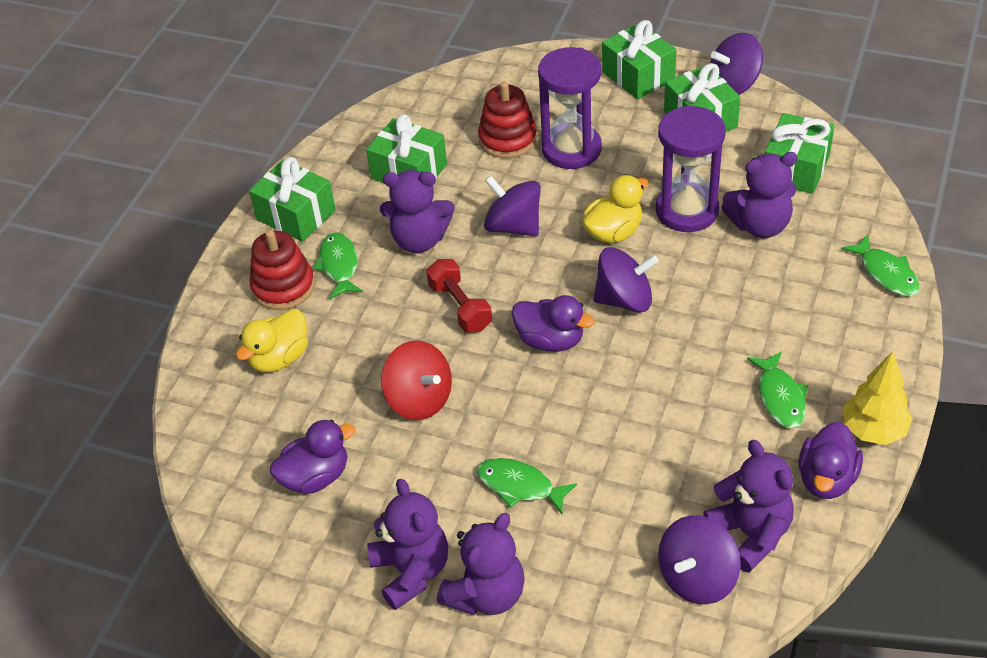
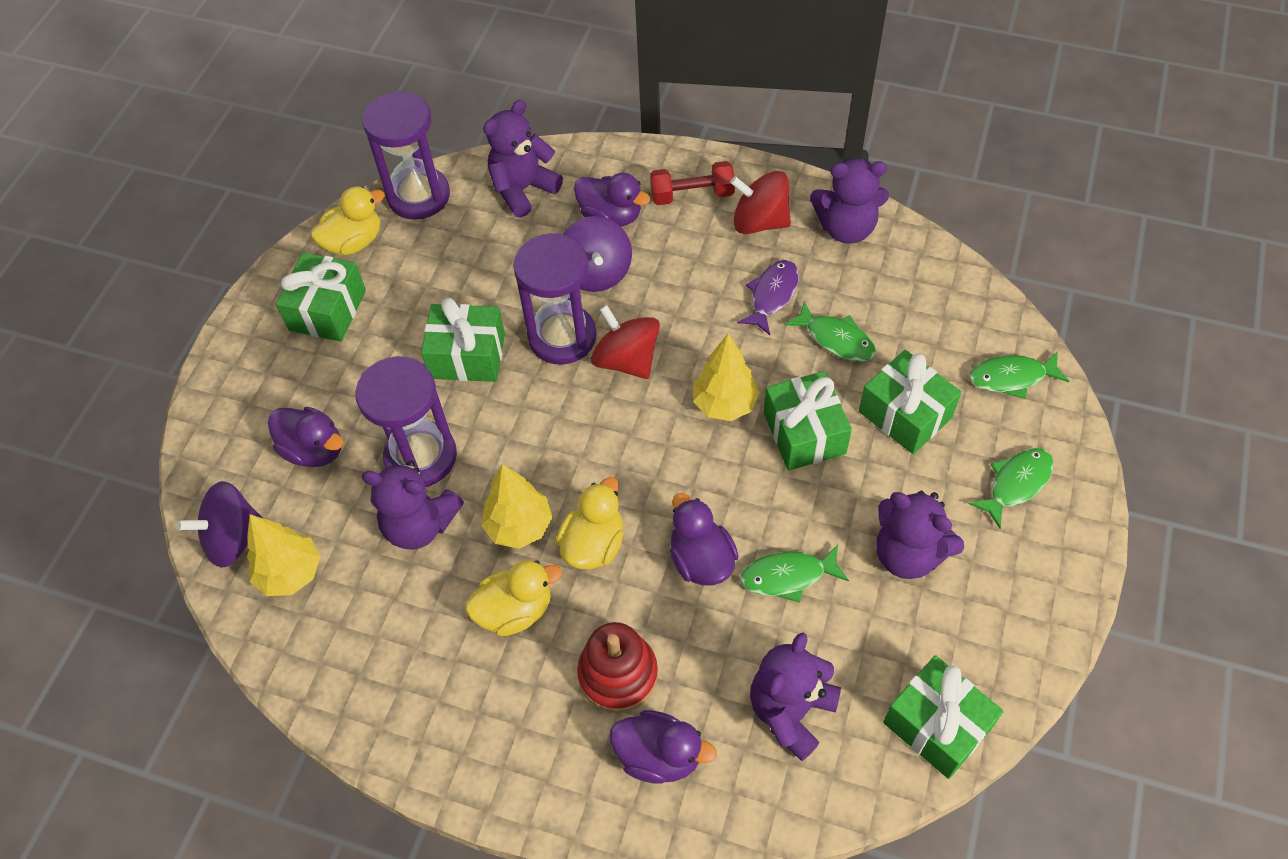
purple duck: 3 -> 4
purple fish: 0 -> 1
purple hourglass: 2 -> 3
purple spinning top: 4 -> 2
red spinning top: 1 -> 2
red stacking toy: 2 -> 1
yellow duck: 2 -> 3
yellow tree: 1 -> 3

